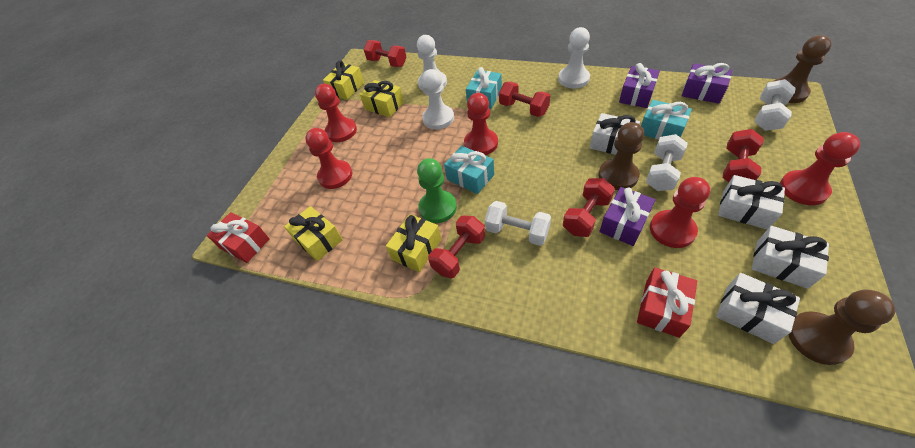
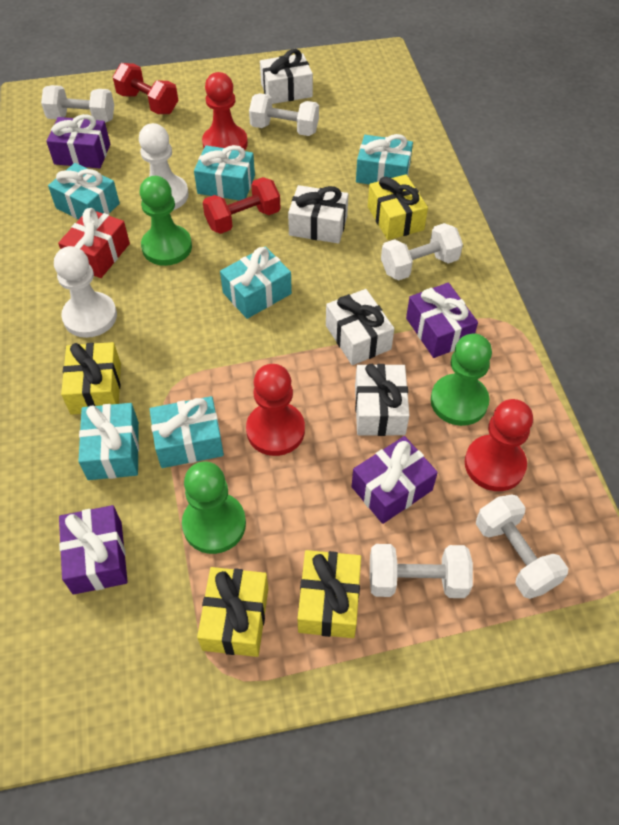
brown pawn: 3 -> 0
green pawn: 1 -> 3
purple gift: 3 -> 4
red dumbbell: 5 -> 2
red gift: 2 -> 1
red pawn: 5 -> 3
turquoise gift: 3 -> 6
white dumbbell: 3 -> 5
white pawn: 3 -> 2

